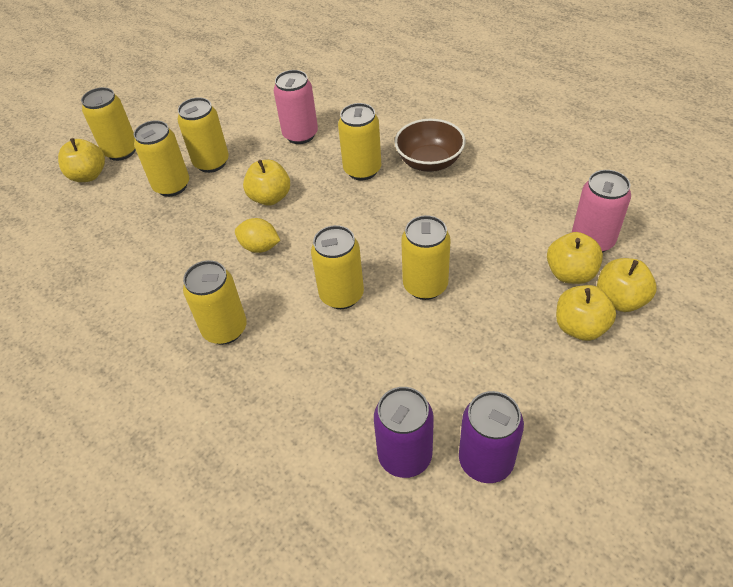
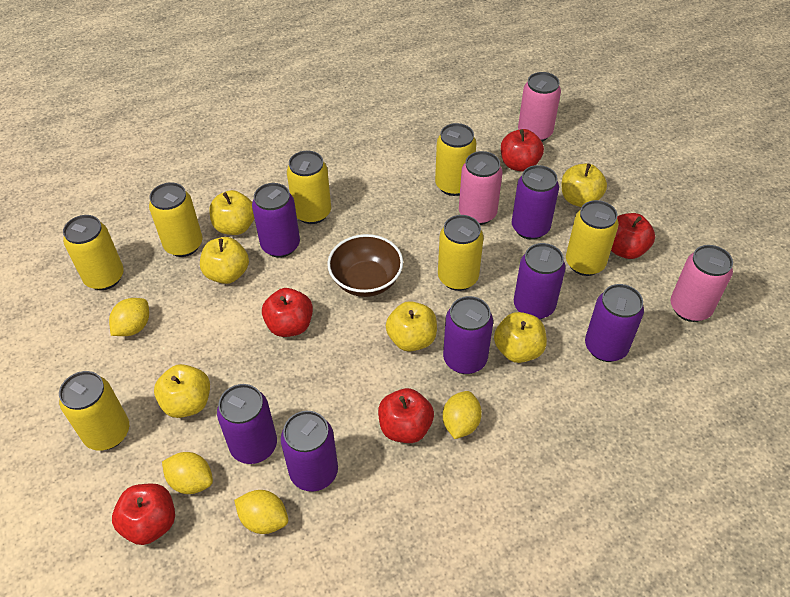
pink can: 2 -> 3
purple can: 2 -> 7
red apple: 0 -> 5
yellow apple: 5 -> 6
yellow lemon: 1 -> 4

